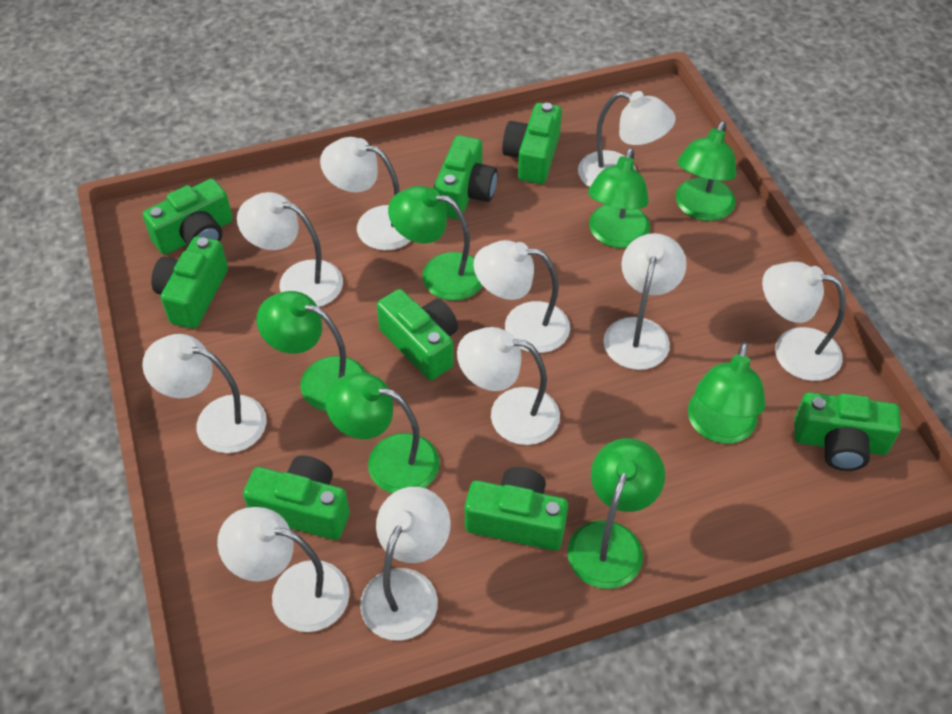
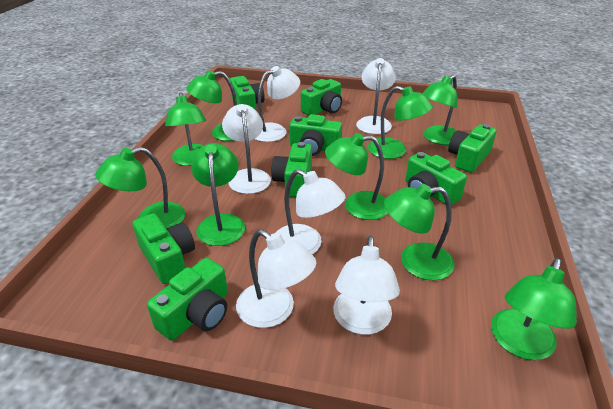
green lamp: 7 -> 9
white lamp: 10 -> 6

